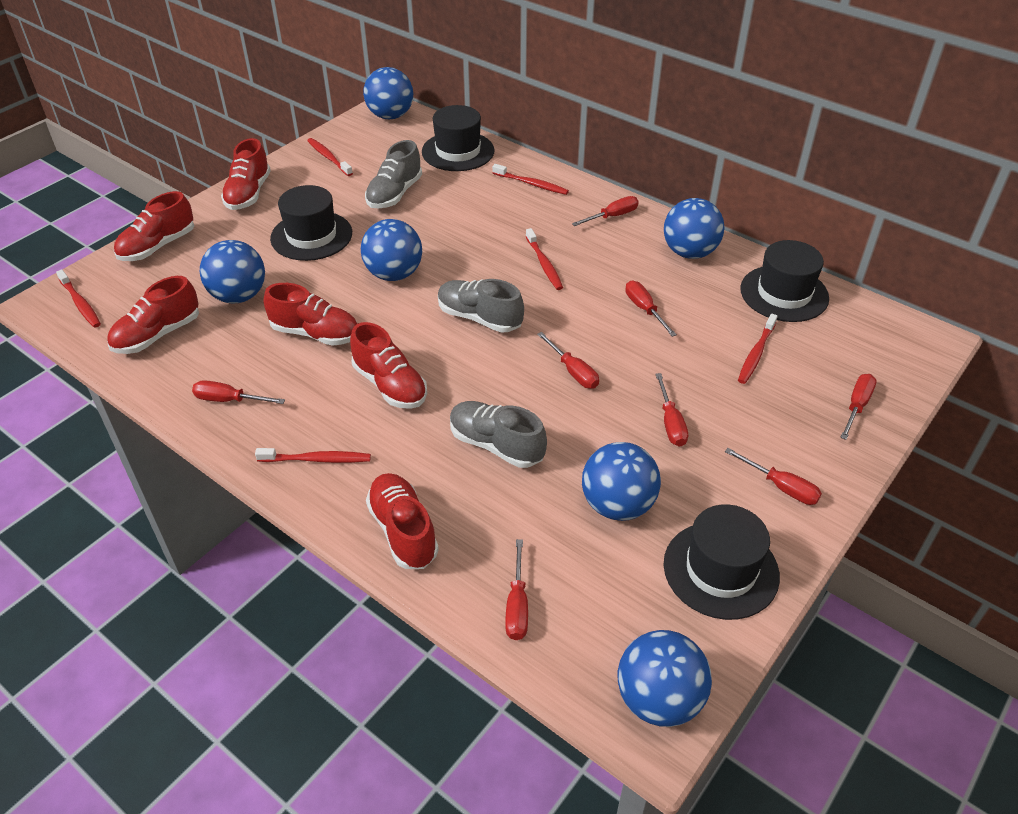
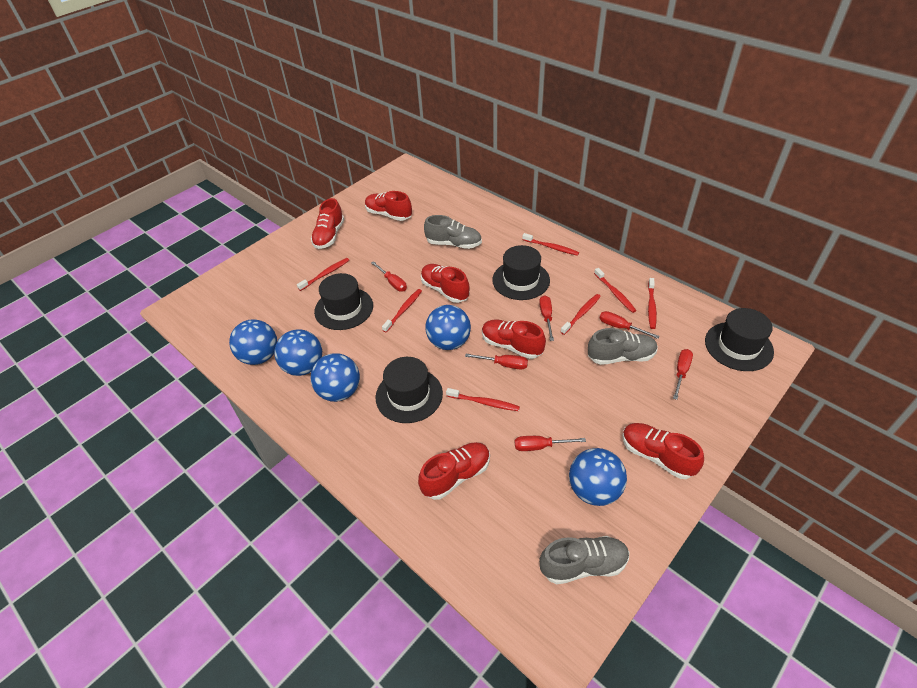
blue ball: 6 -> 5
red screwdriver: 8 -> 6
red toothbrush: 6 -> 7

